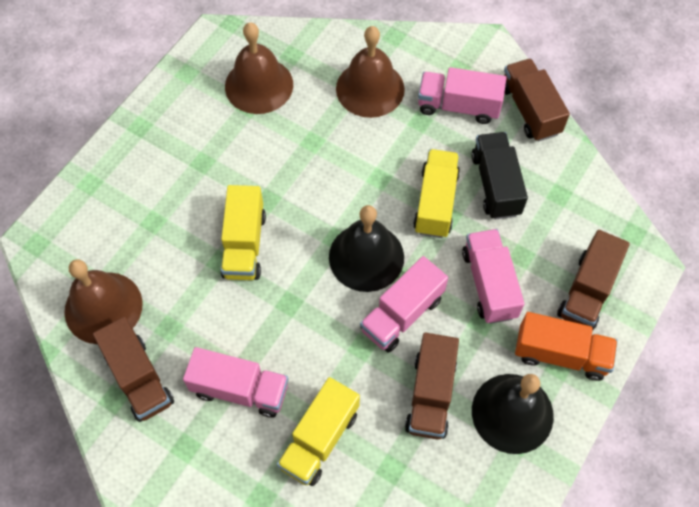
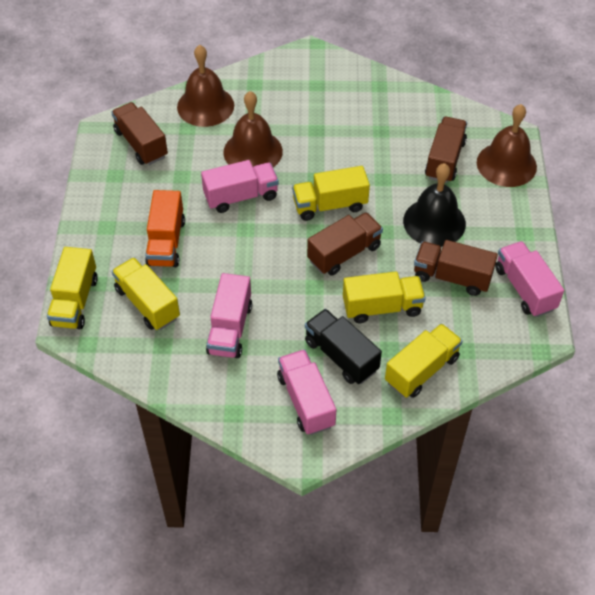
black bell: 2 -> 1
yellow truck: 3 -> 5

